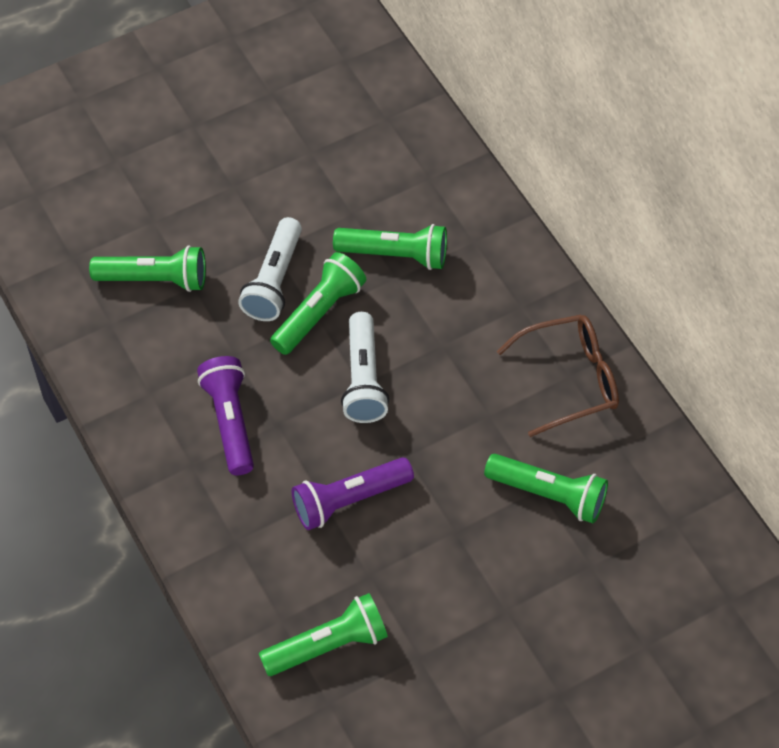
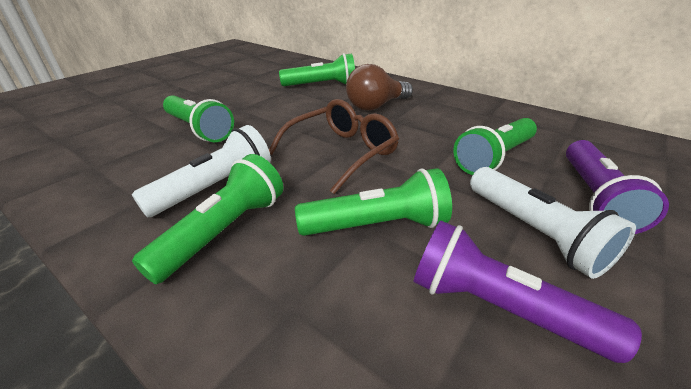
brown light bulb: 0 -> 1

